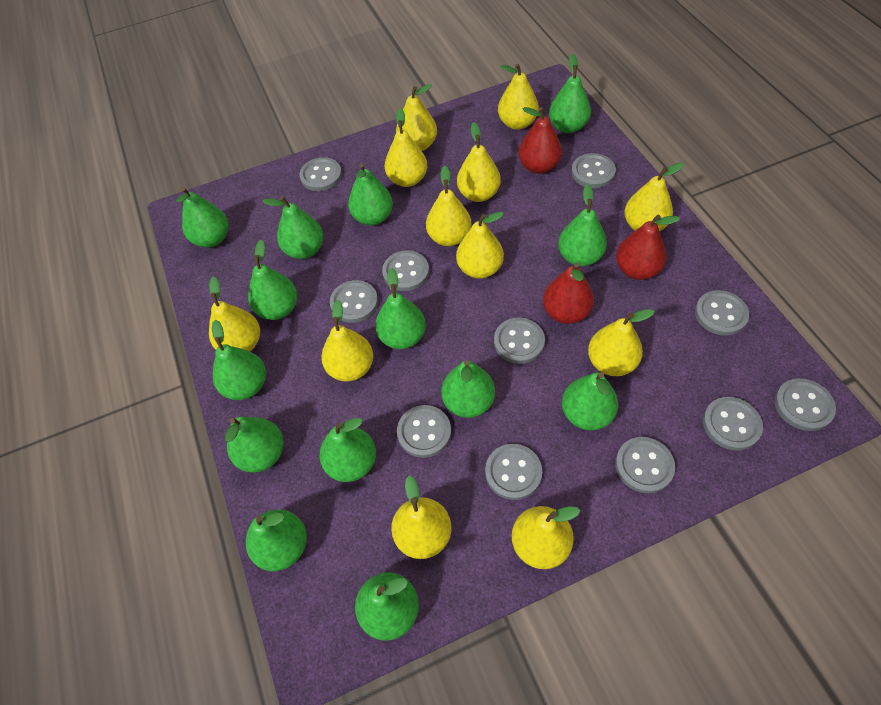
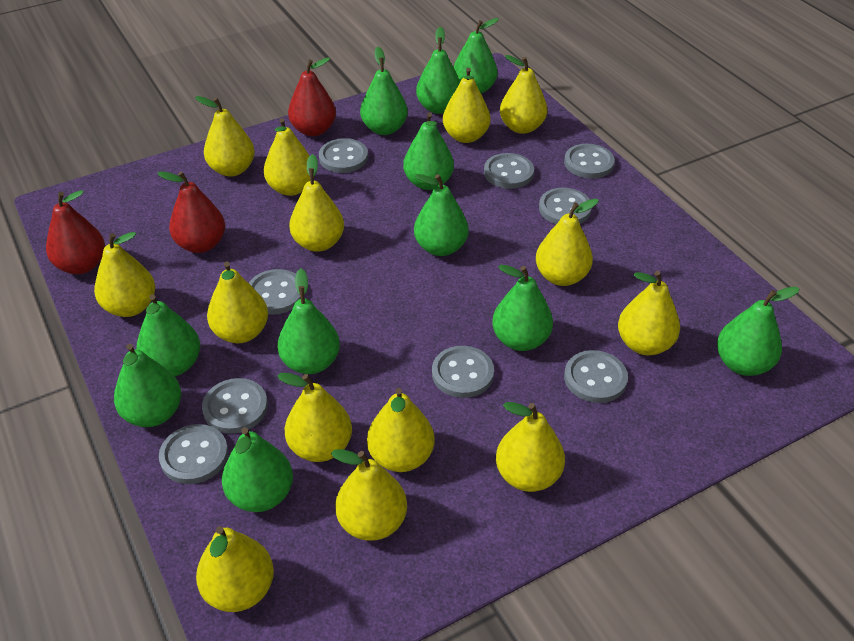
green pear: 14 -> 11
grey button: 11 -> 9
yellow pear: 12 -> 14

